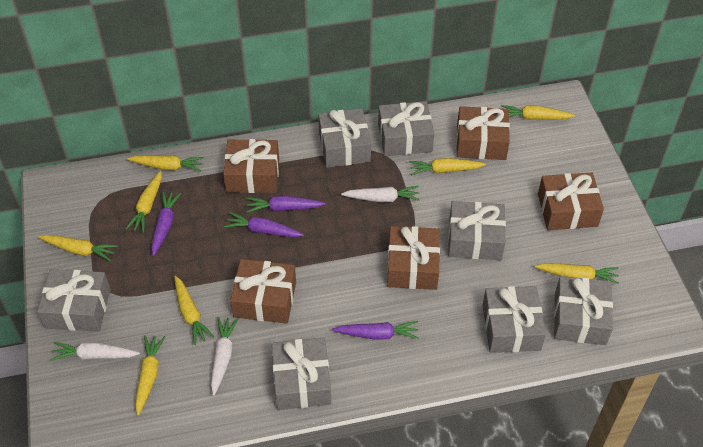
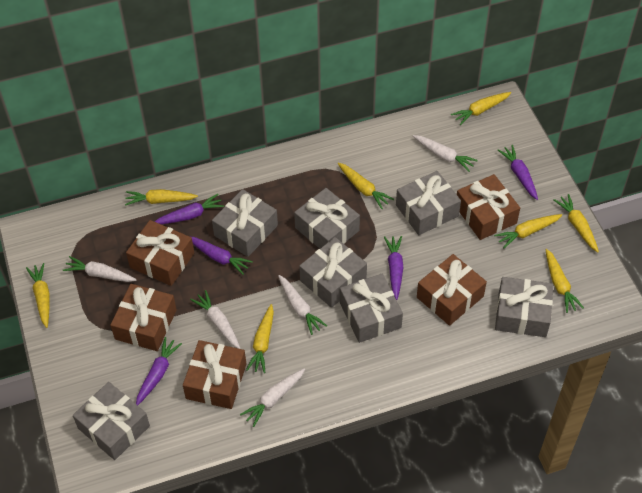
purple carrot: 4 -> 5
white carrot: 3 -> 5

